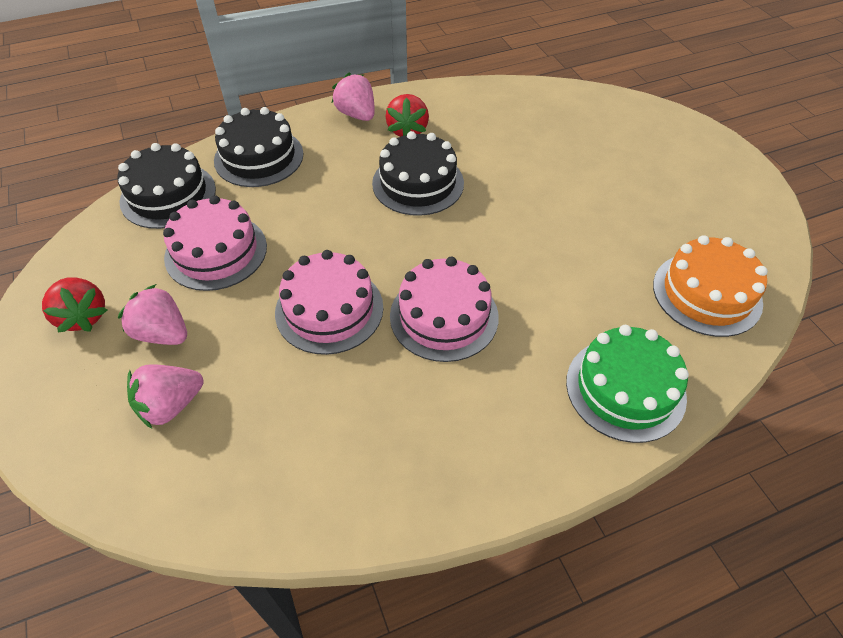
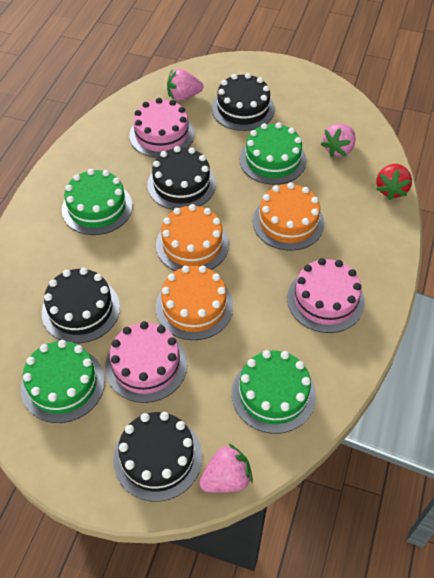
black cake: 3 -> 4
green cake: 1 -> 4
orange cake: 1 -> 3
red strawberry: 2 -> 1

